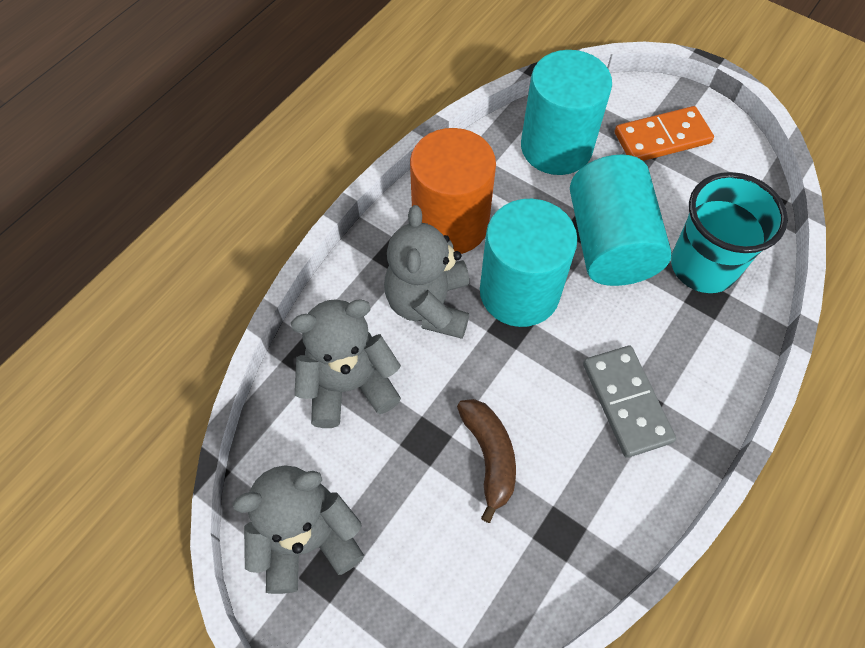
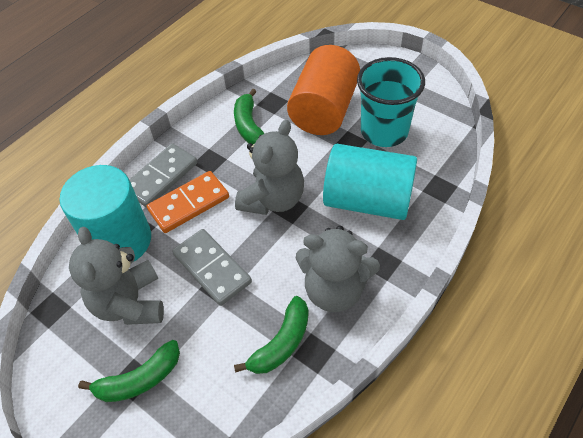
brown banana: 1 -> 0
green banana: 0 -> 3
grey domino: 1 -> 2
turquoise cylinder: 3 -> 2

